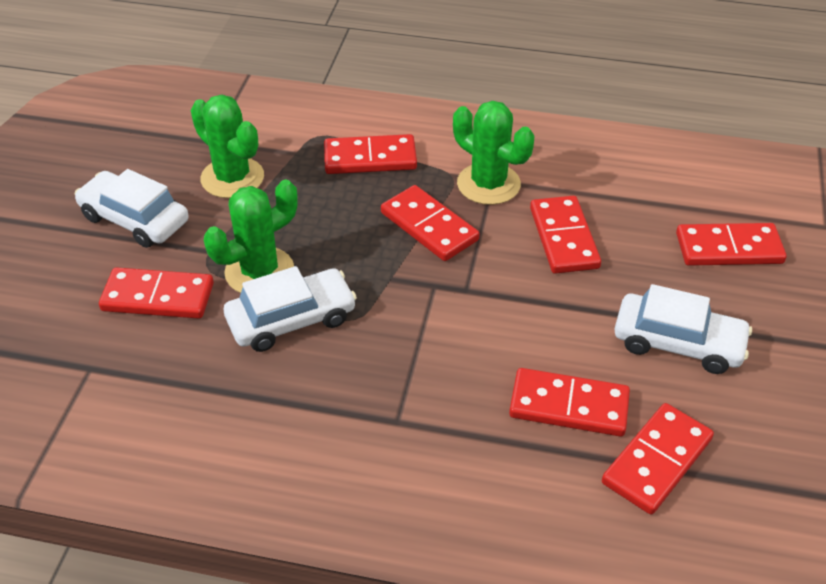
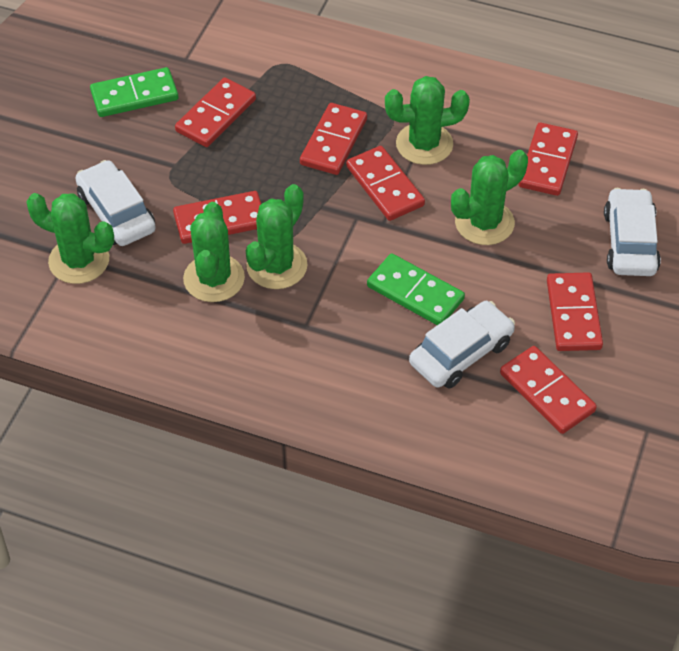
green cactus: 3 -> 5
green domino: 0 -> 2

